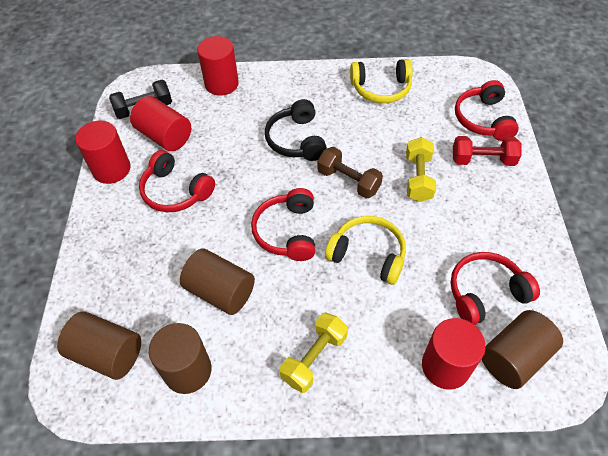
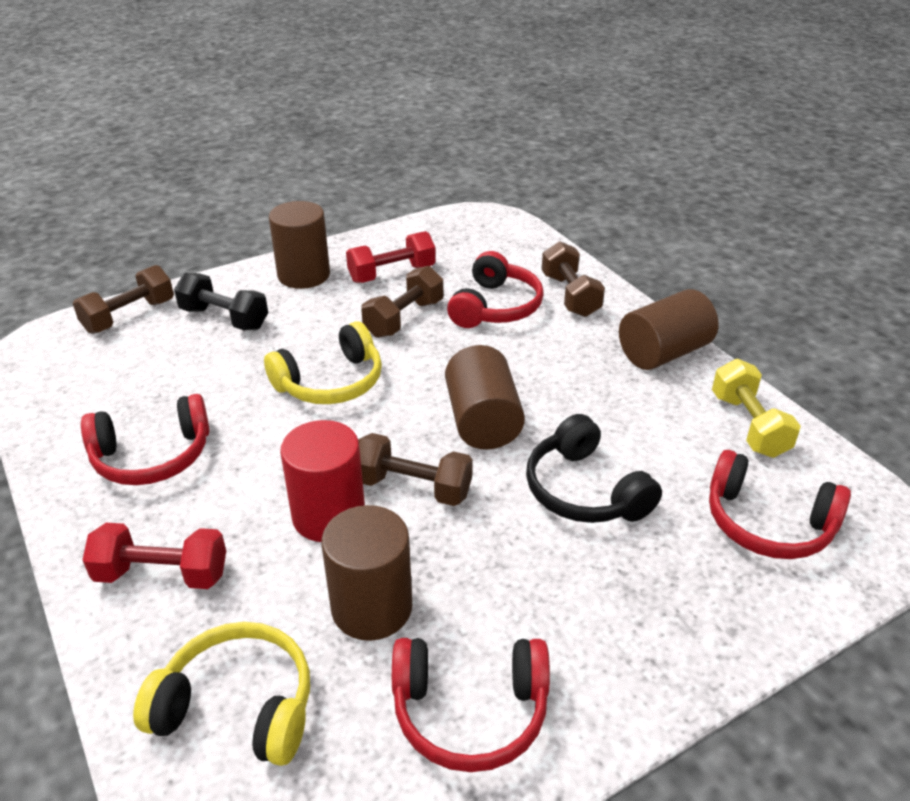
brown dumbbell: 1 -> 4
red cylinder: 4 -> 1
red dumbbell: 1 -> 2
yellow dumbbell: 2 -> 1

